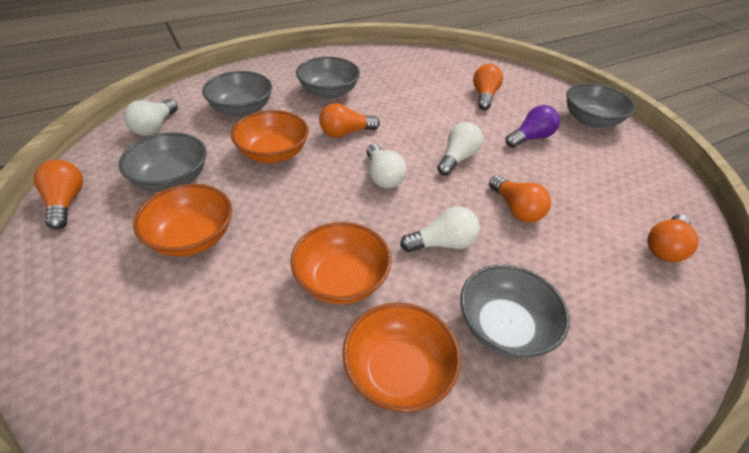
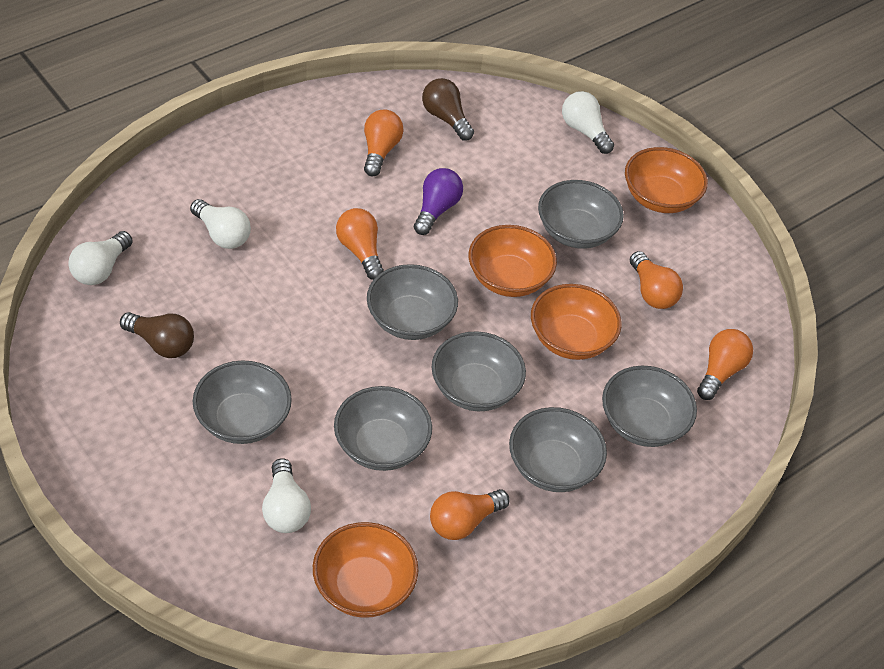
brown light bulb: 0 -> 2
grey bowl: 5 -> 7

